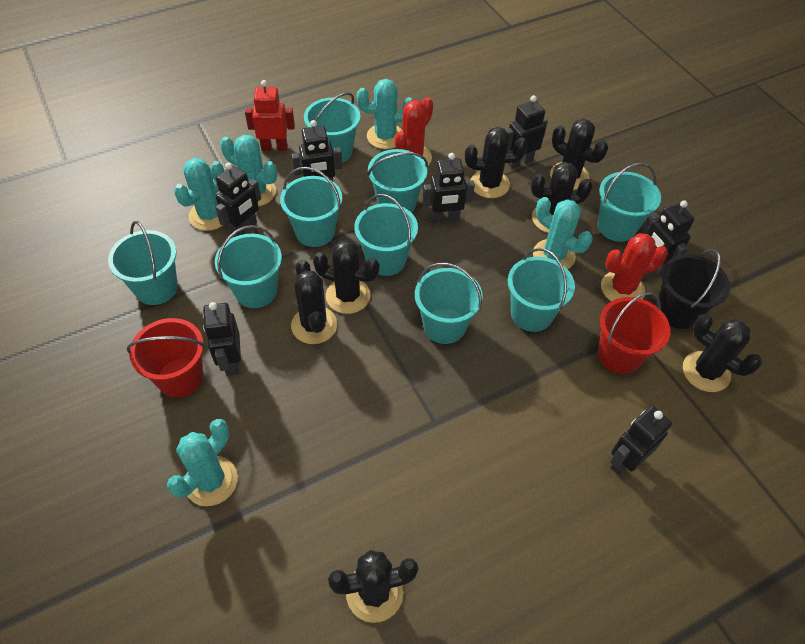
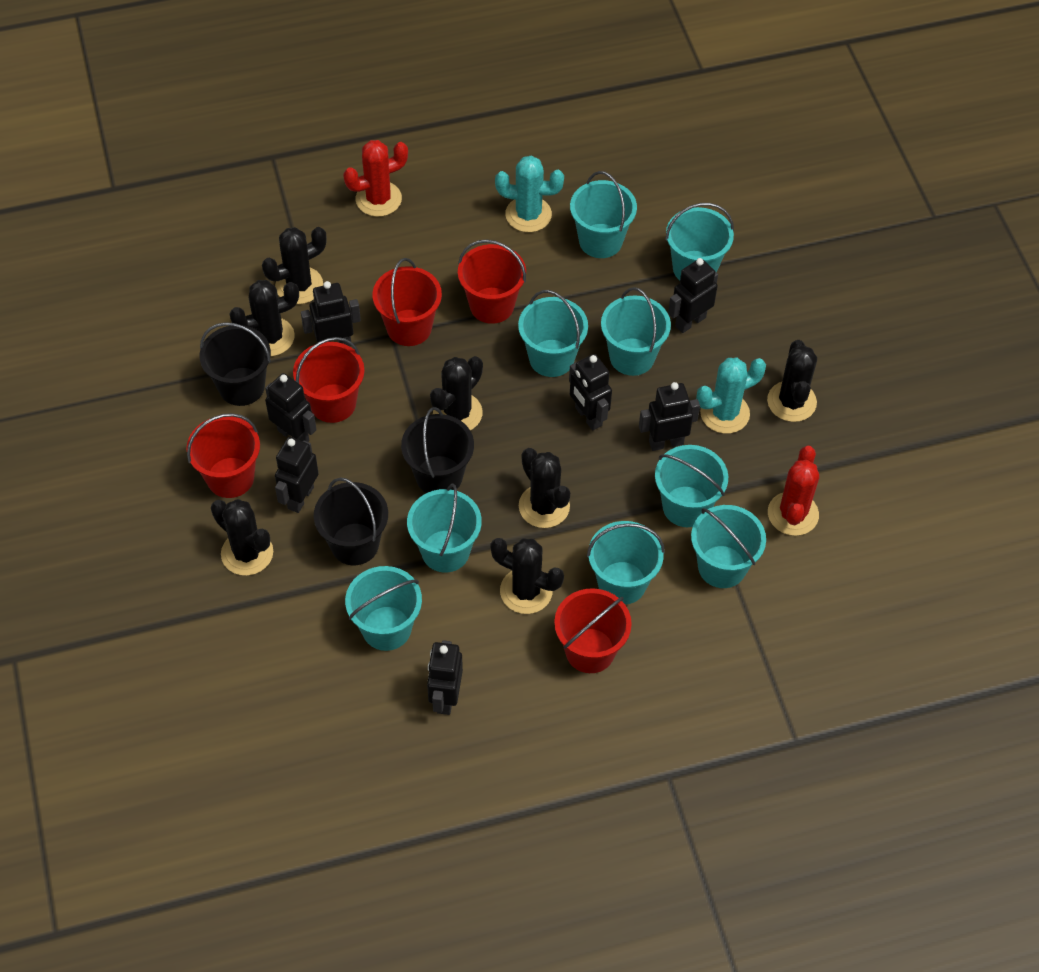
black bucket: 1 -> 3
red bucket: 2 -> 5
red robot: 1 -> 0
turquoise cactus: 5 -> 2

